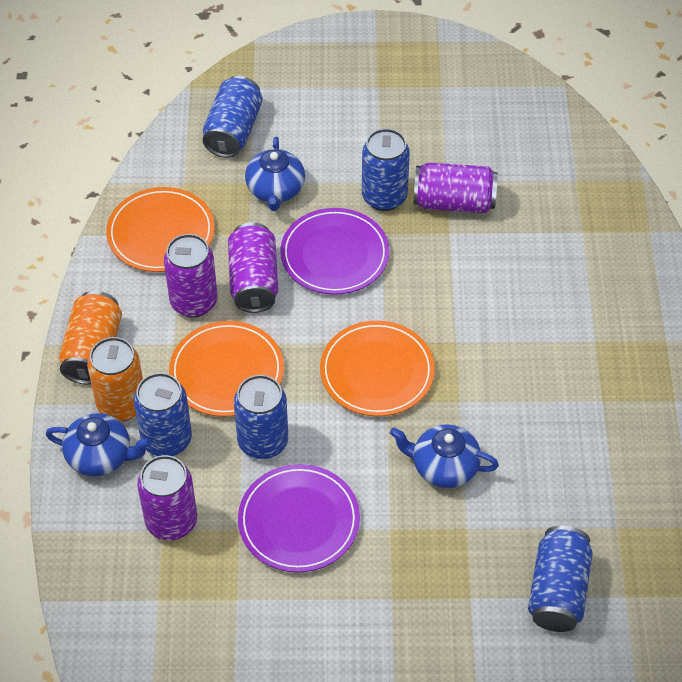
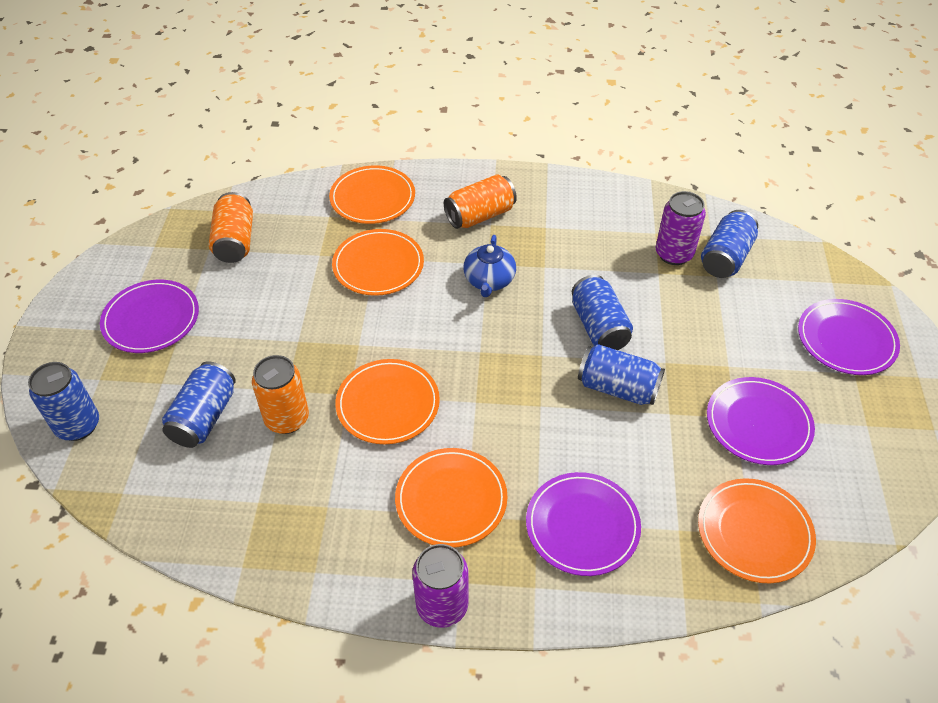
blue teapot: 3 -> 1
orange can: 2 -> 3
orange plate: 3 -> 5
purple can: 4 -> 2
purple plate: 2 -> 4

